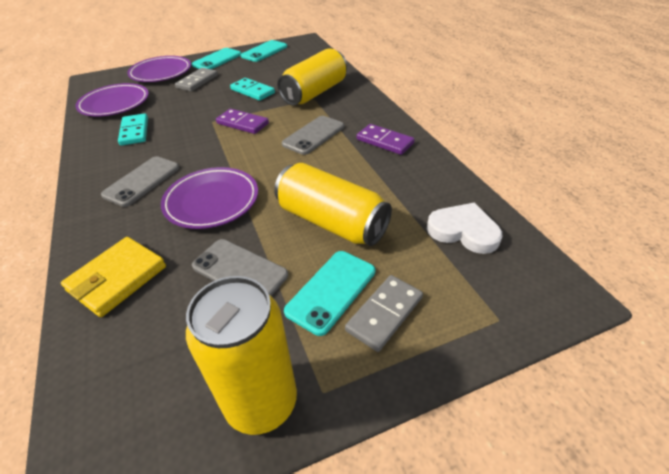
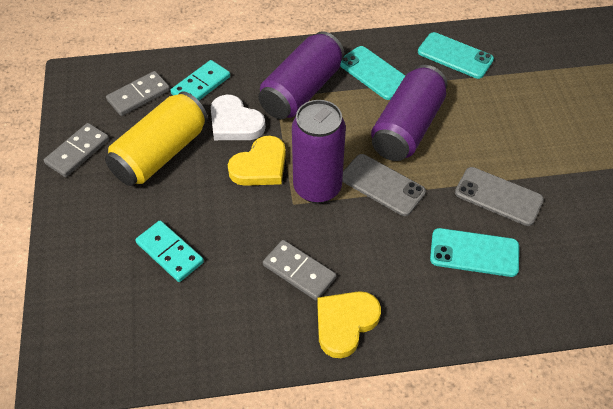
grey domino: 2 -> 3
grey phone: 3 -> 2
purple can: 0 -> 3
purple domino: 2 -> 0
purple plate: 3 -> 0
yellow can: 3 -> 1
yellow heart: 0 -> 2
yellow wallet: 1 -> 0

